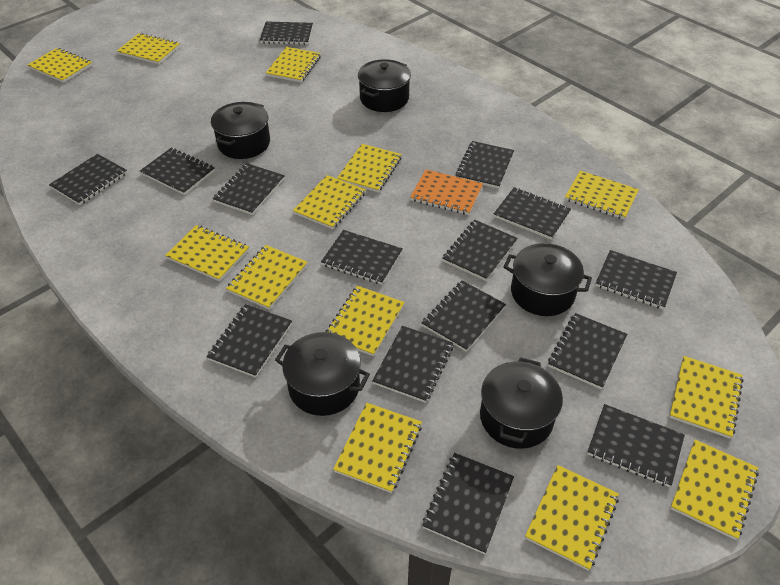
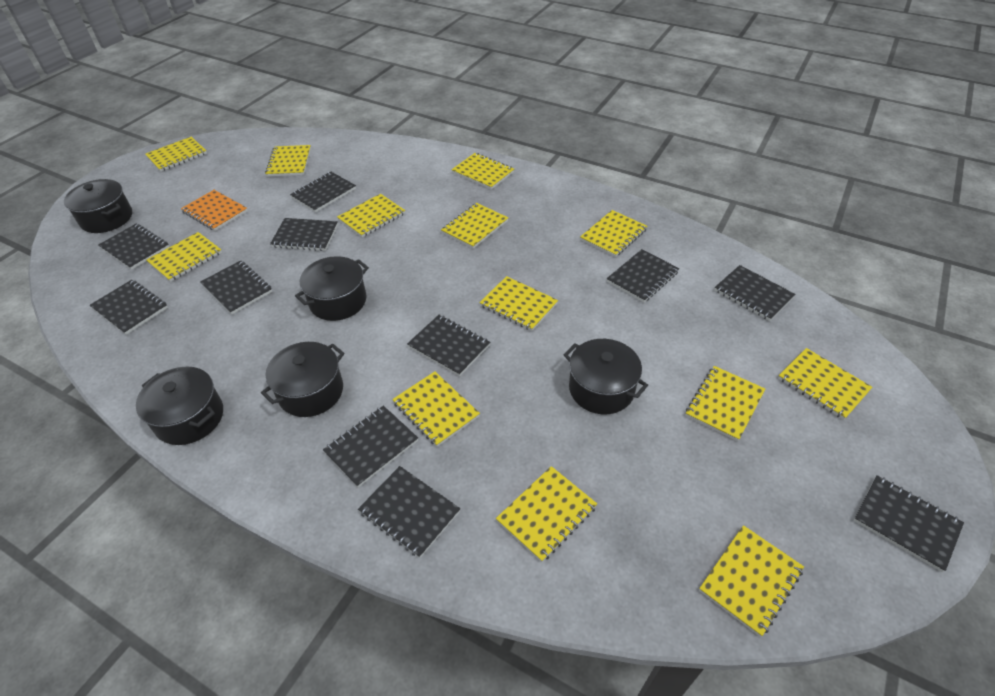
black notebook: 15 -> 11

